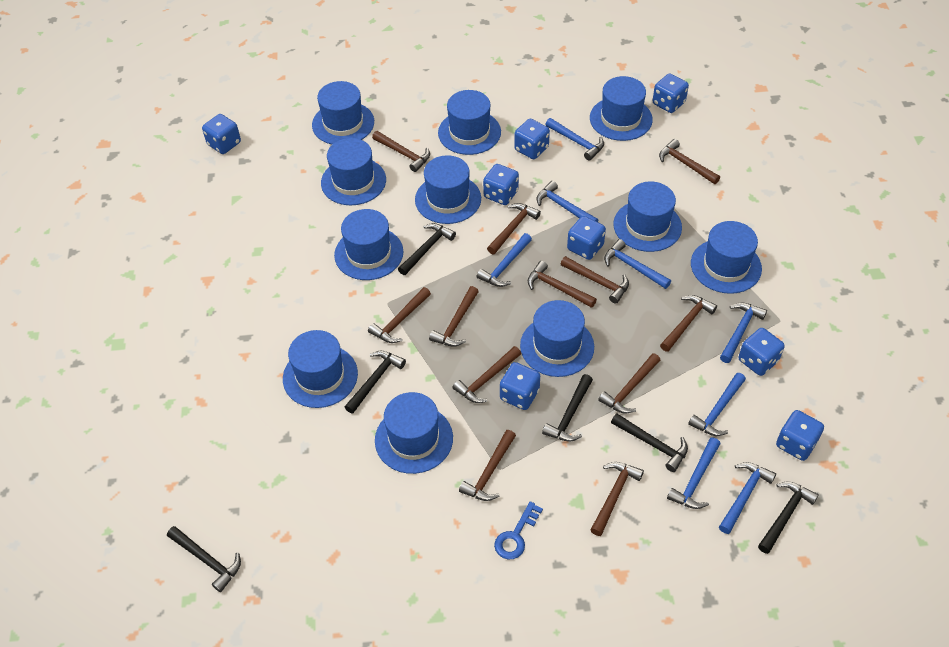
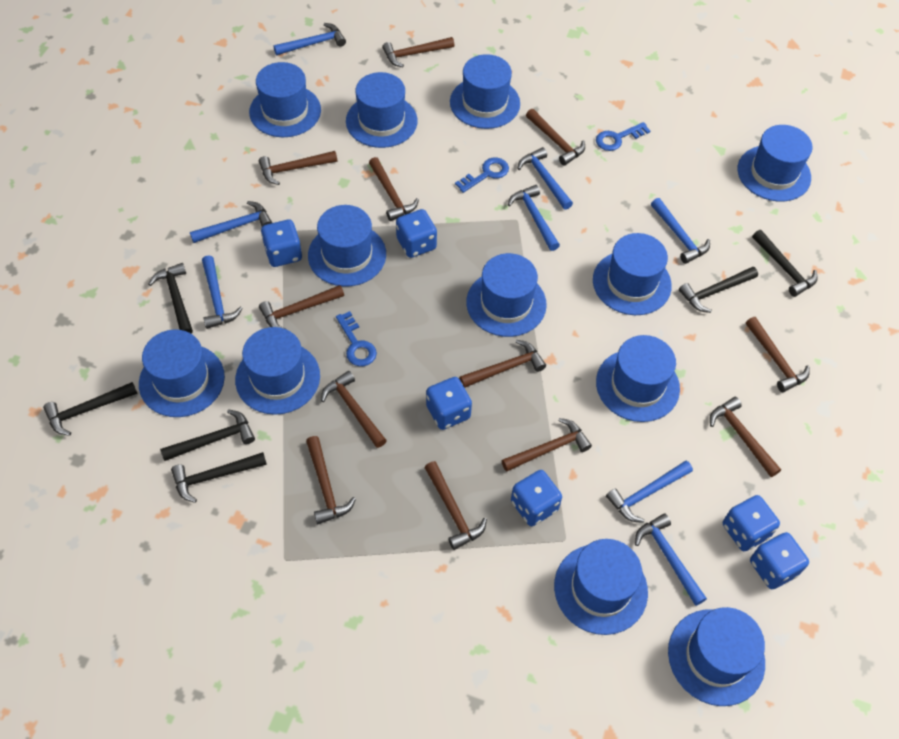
blue dice: 8 -> 6
blue hat: 11 -> 12
blue key: 1 -> 3

